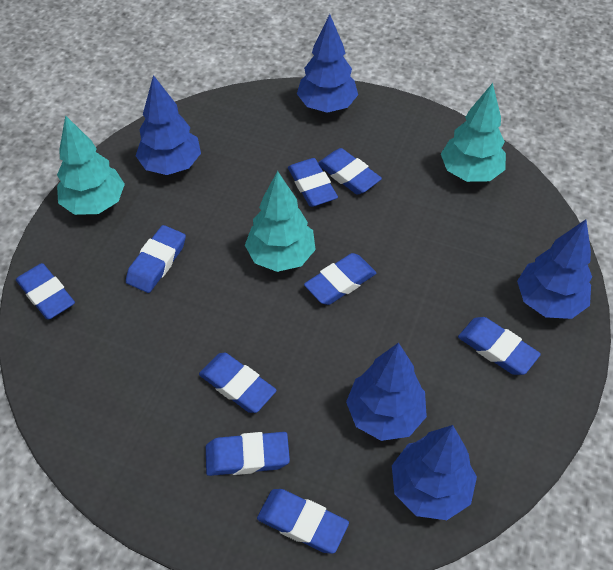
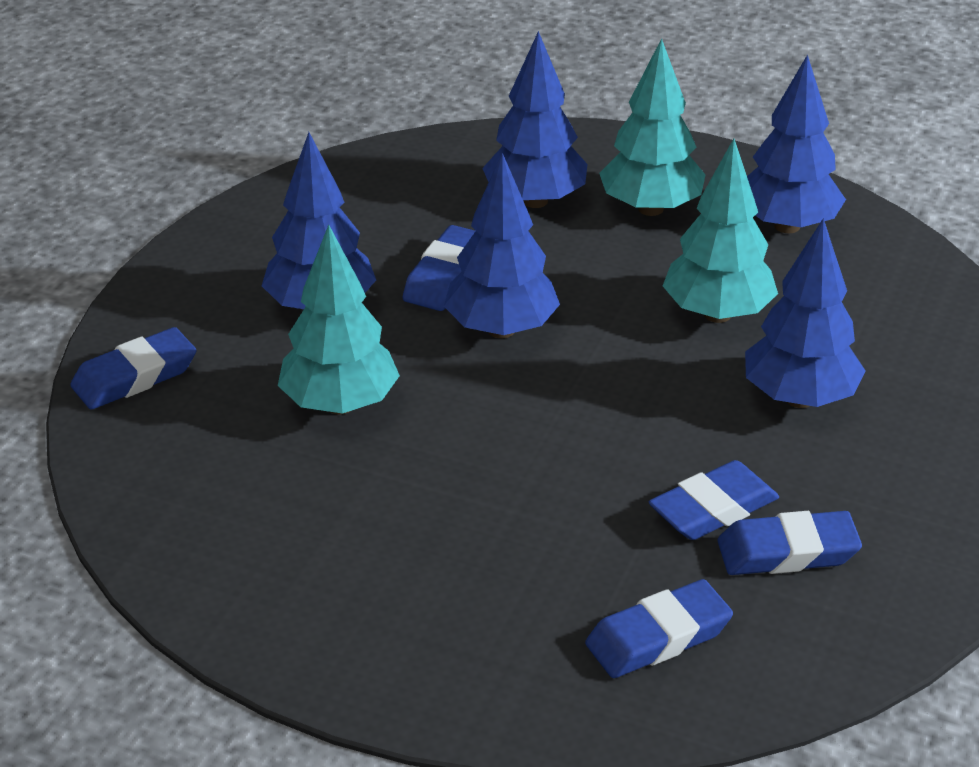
blue eraser: 9 -> 5

